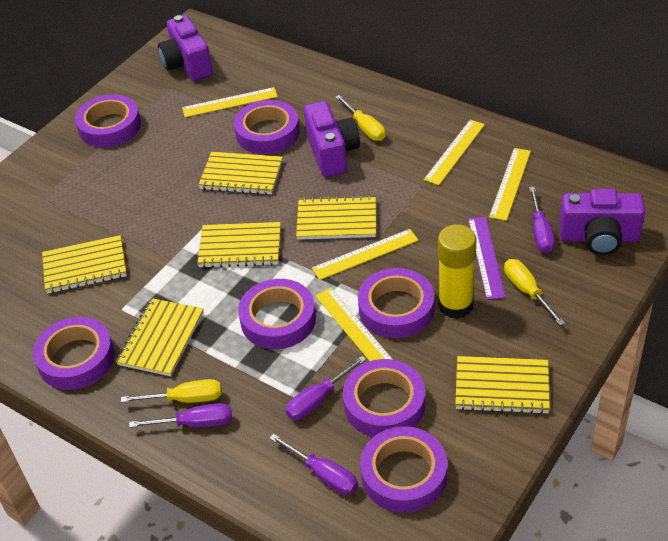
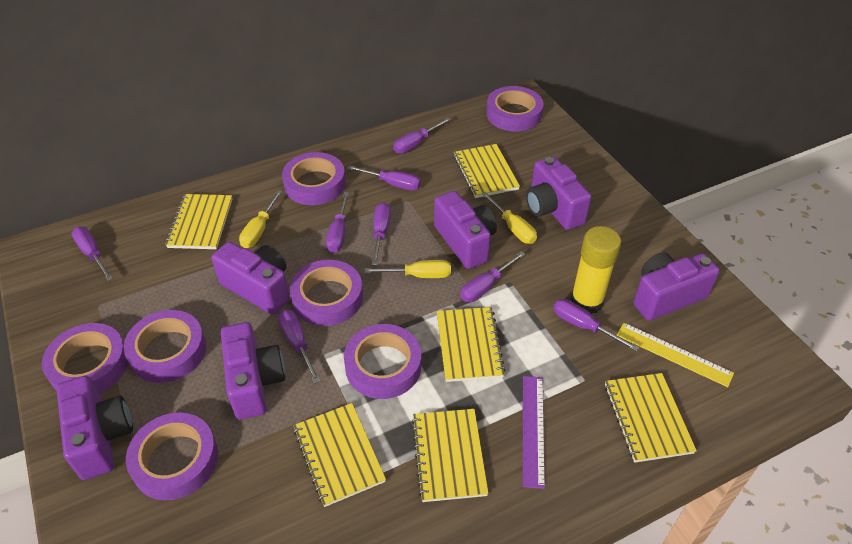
purple camera: 3 -> 6
purple screwdriver: 4 -> 8
yellow ruler: 5 -> 1

